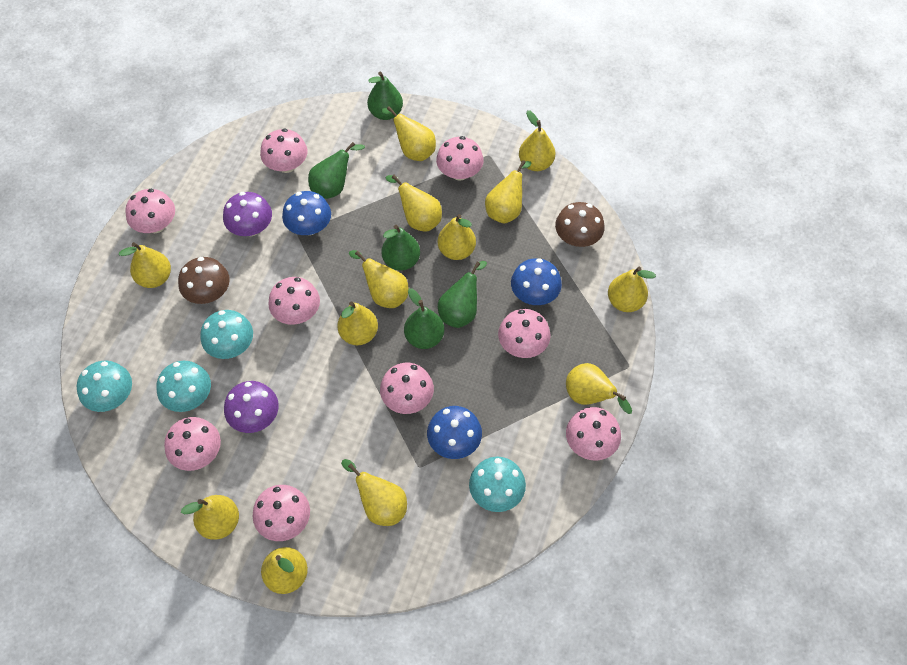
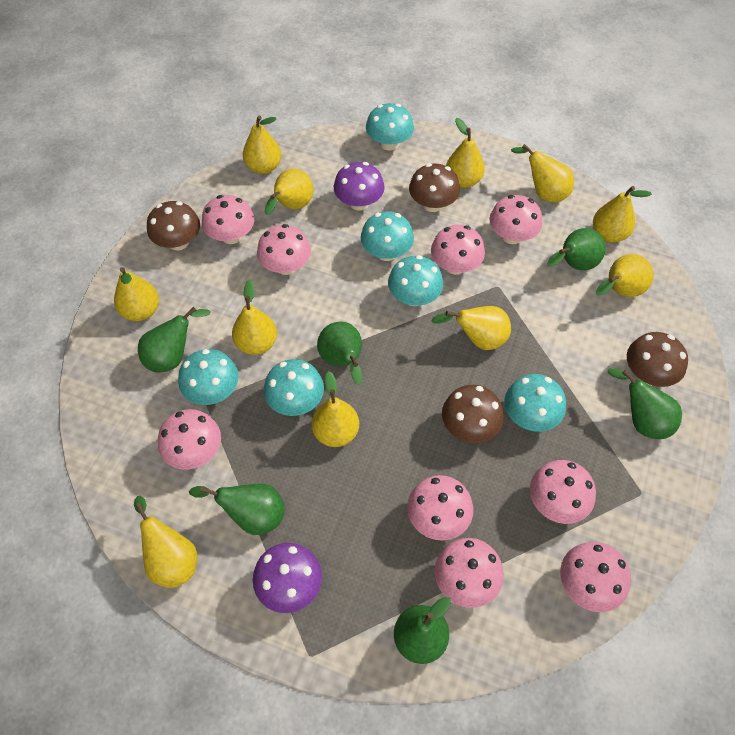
blue mushroom: 3 -> 0
brown mushroom: 2 -> 4
green pear: 5 -> 6
turquoise mushroom: 4 -> 6
yellow pear: 13 -> 11

